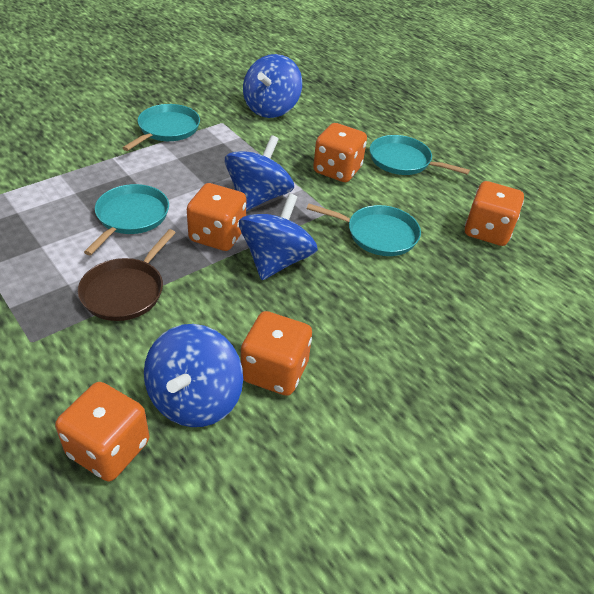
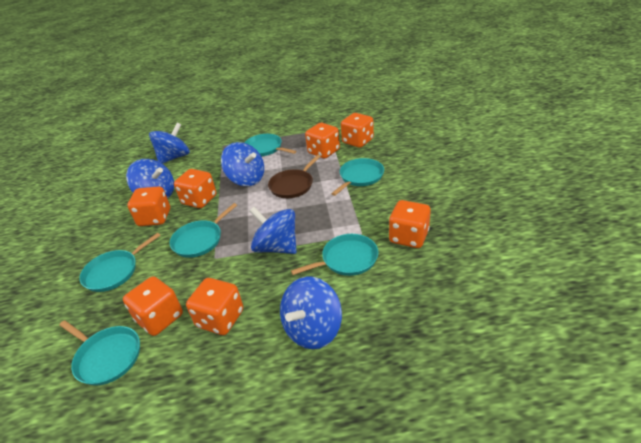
blue spinning top: 4 -> 5
orange dice: 5 -> 7
turquoise pan: 4 -> 6

